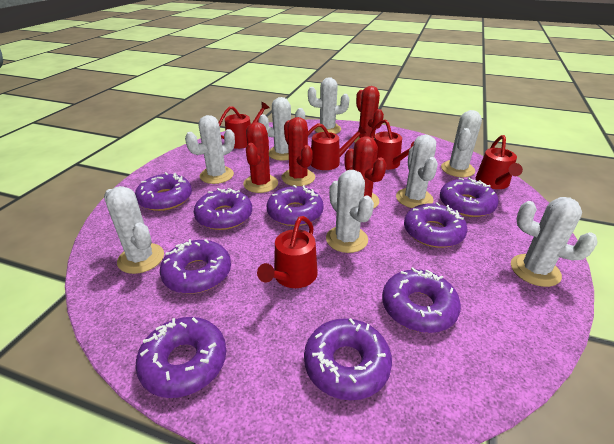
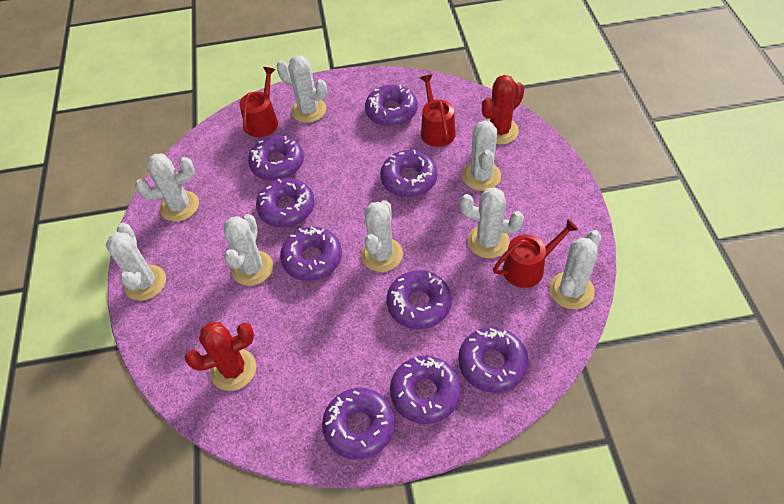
red cactus: 4 -> 2
red watering can: 5 -> 3

